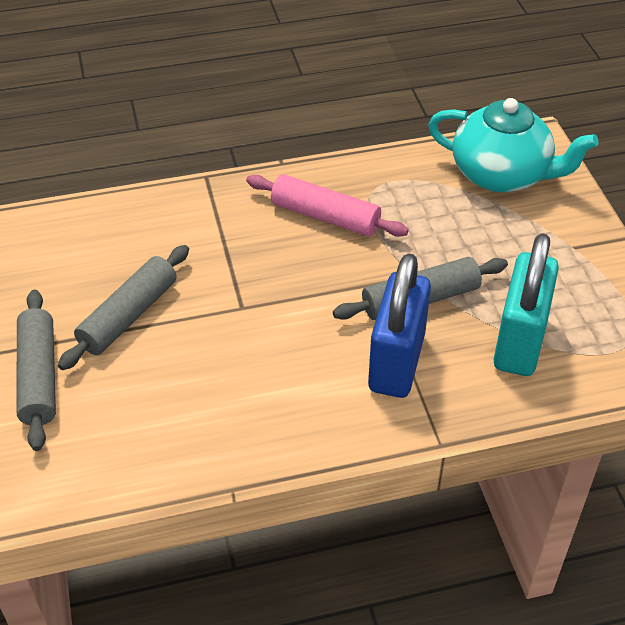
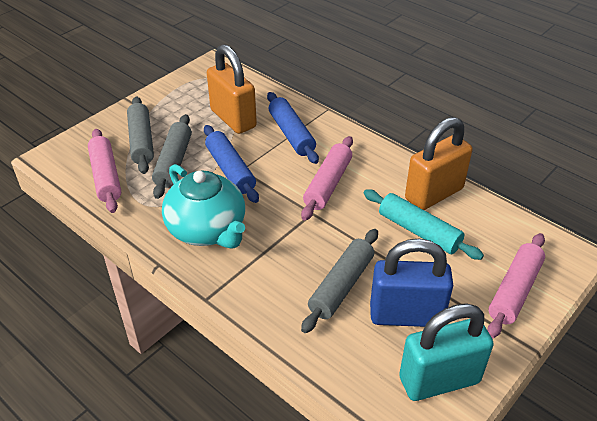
blue rolling pin: 0 -> 2
orange padlock: 0 -> 2
pink rolling pin: 1 -> 3
turquoise rolling pin: 0 -> 1

